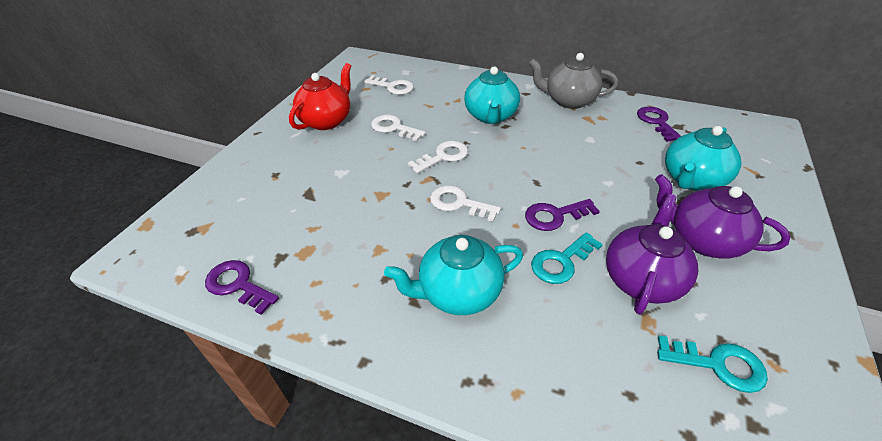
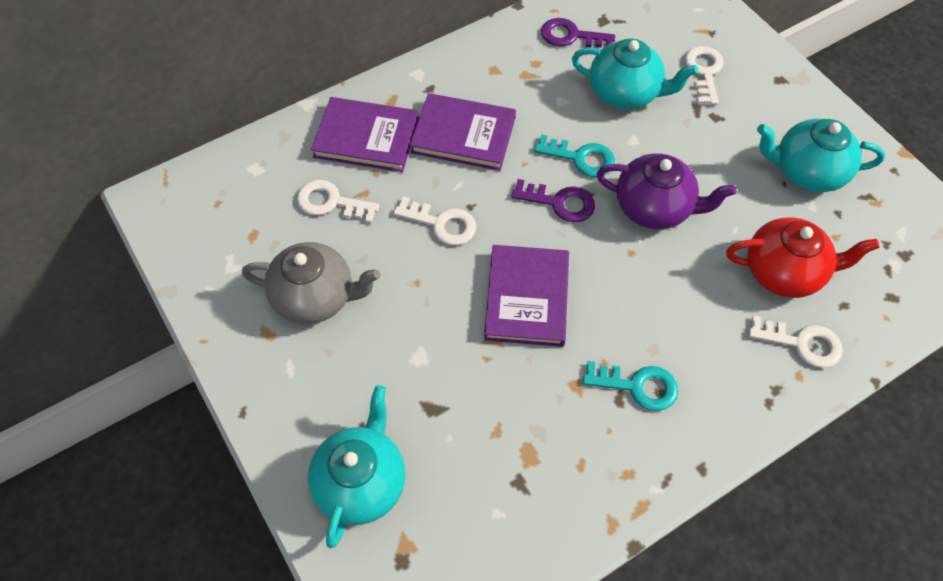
purple book: 0 -> 3
purple key: 3 -> 2
purple teapot: 2 -> 1

